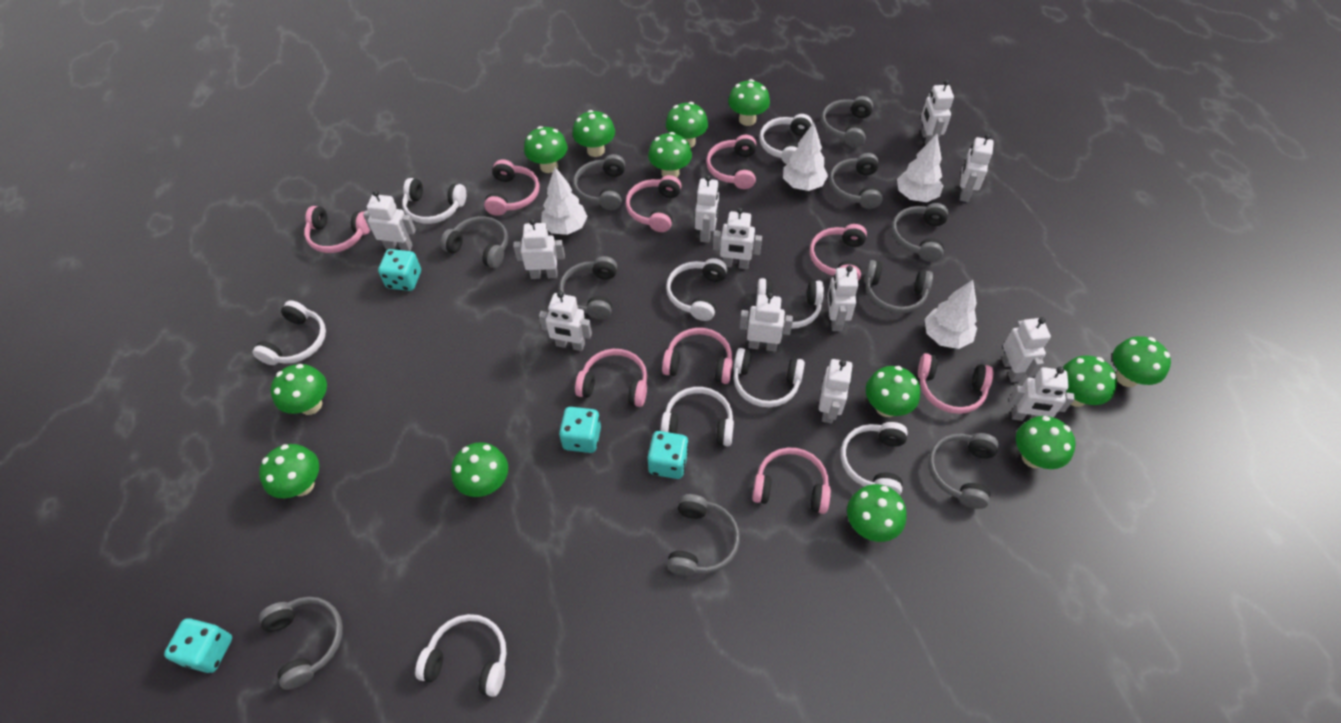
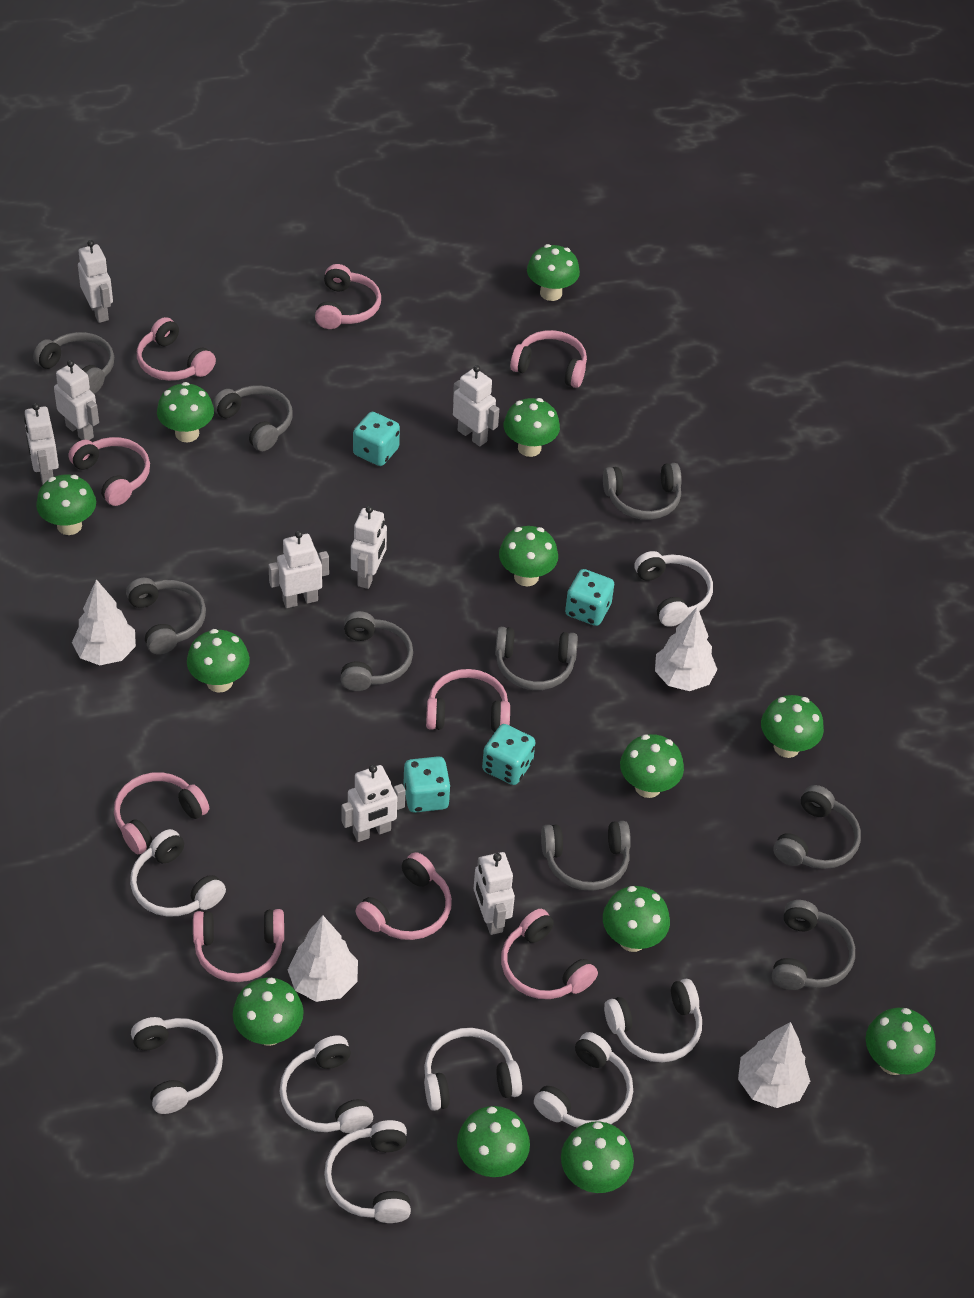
grey headphones: 10 -> 9
white headphones: 9 -> 8
white robot: 12 -> 8

